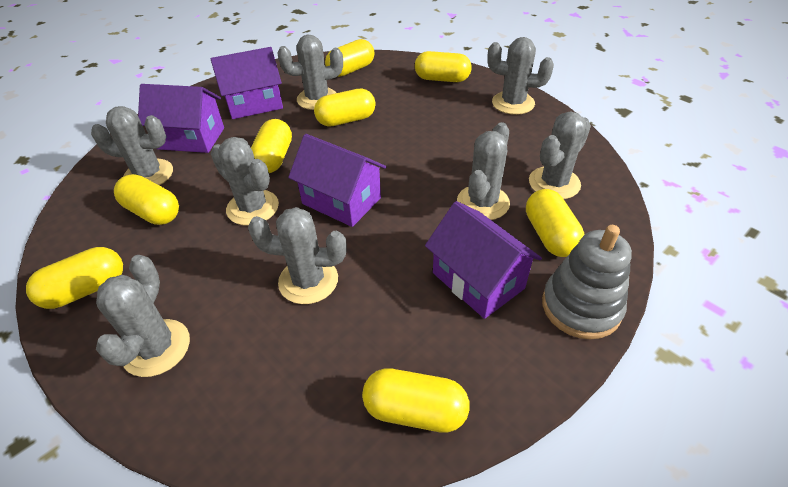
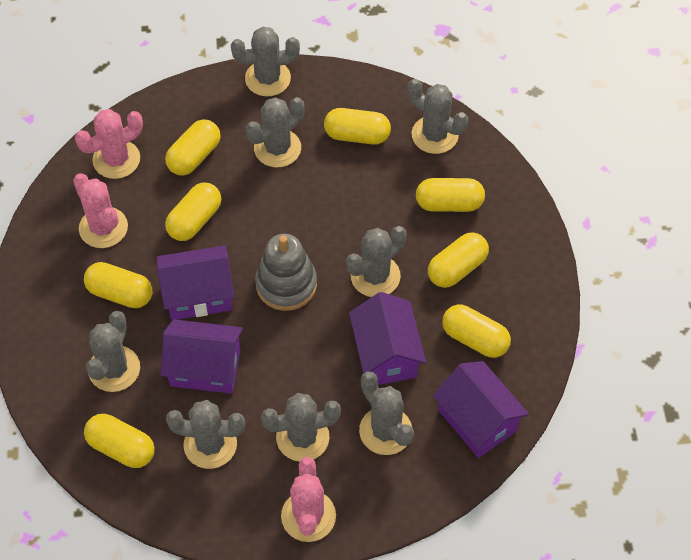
pink cactus: 0 -> 3

